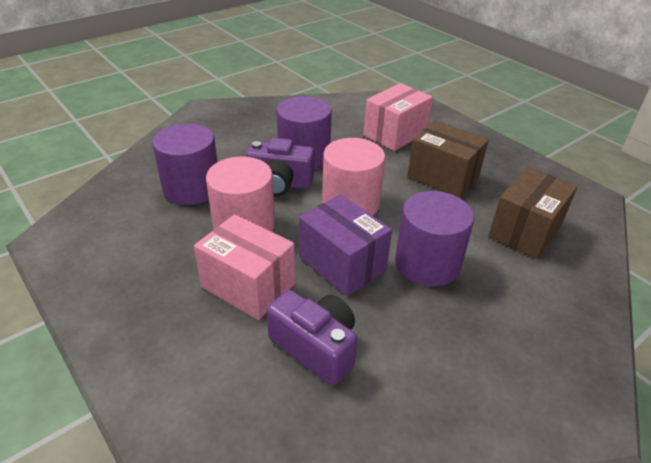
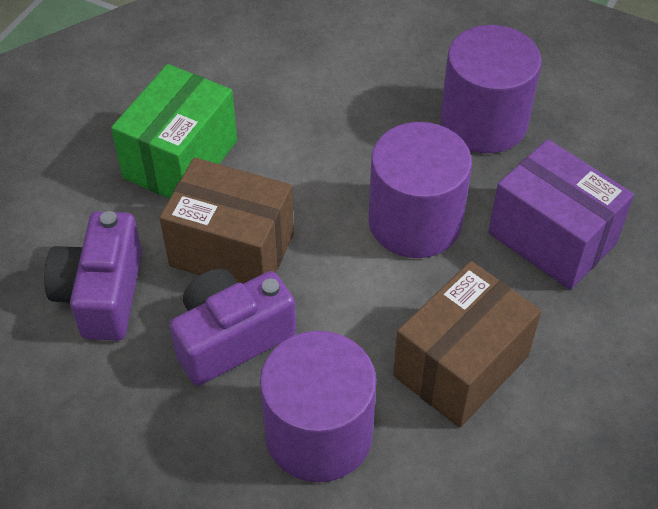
green box: 0 -> 1
pink box: 2 -> 0
pink cylinder: 2 -> 0

